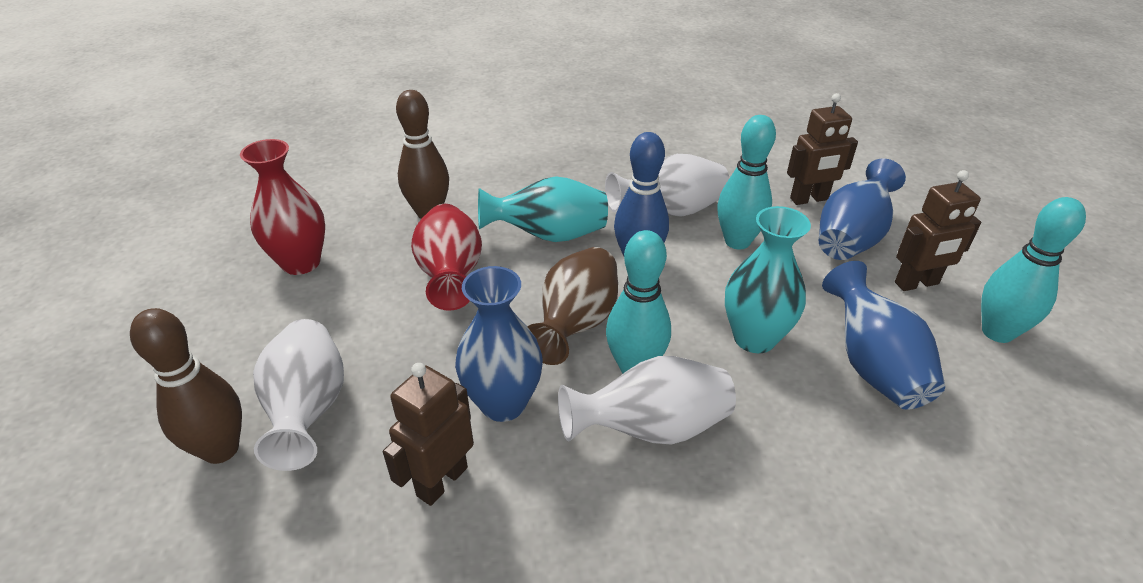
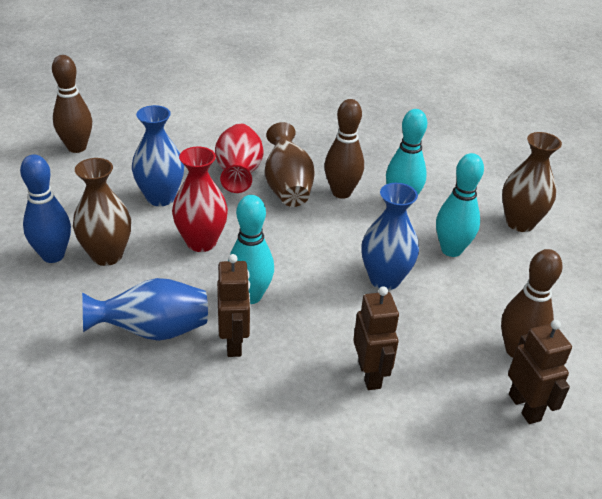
brown bowling pin: 2 -> 3
brown vase: 1 -> 3
turquoise vase: 2 -> 0
white vase: 3 -> 0

